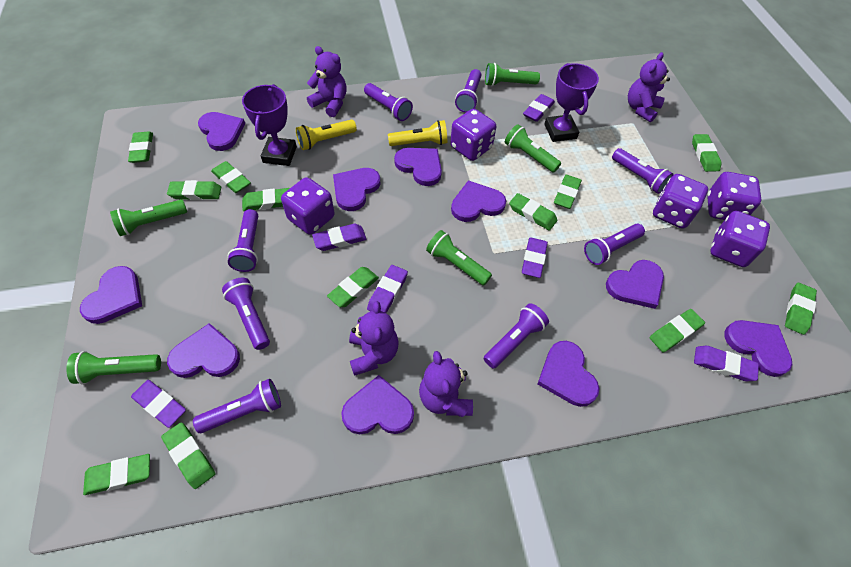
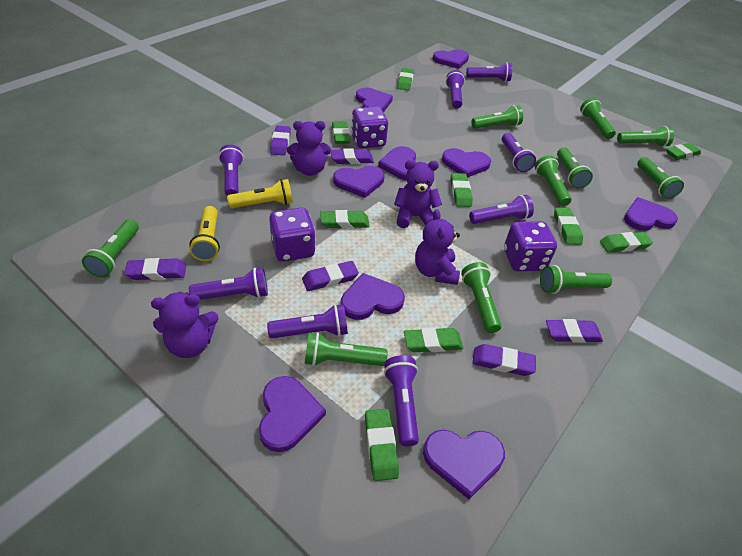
green eraser: 12 -> 9
green flashlight: 5 -> 10
purple dice: 5 -> 3
purple heart: 10 -> 9
purple trophy: 2 -> 0

